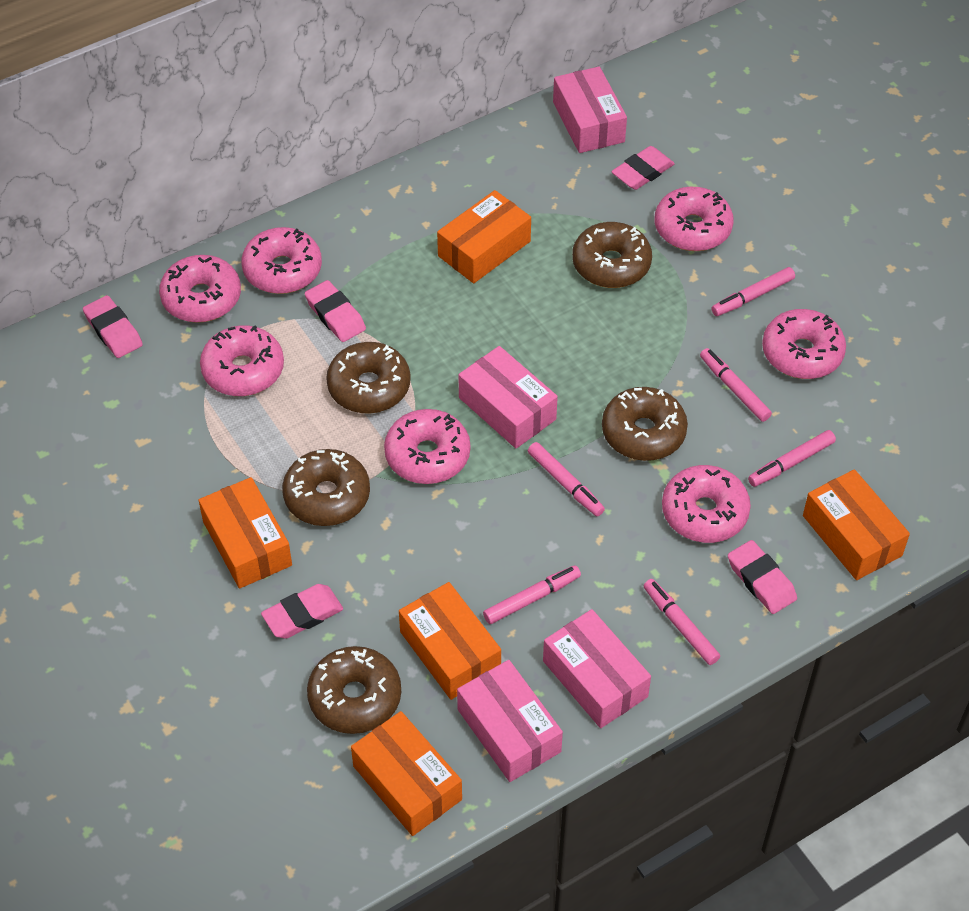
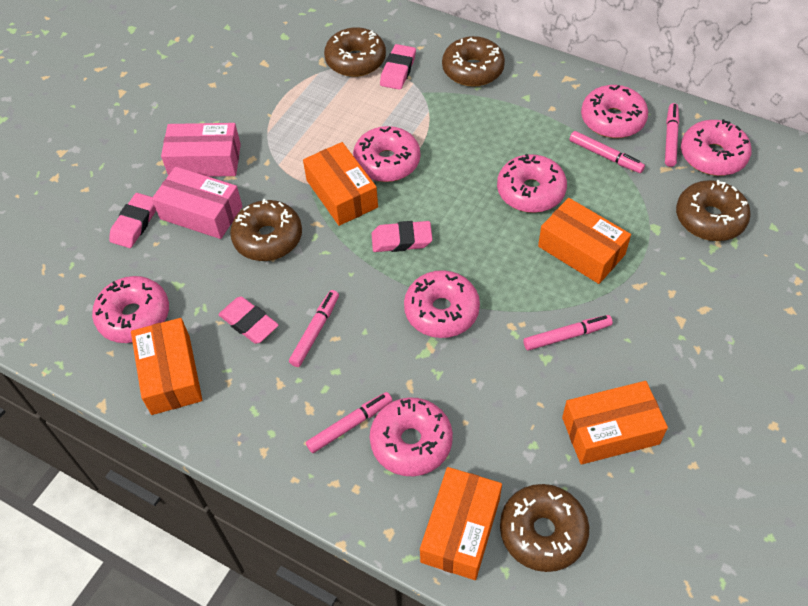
pink box: 4 -> 2
pink eraser: 5 -> 4
pink marker: 6 -> 5

